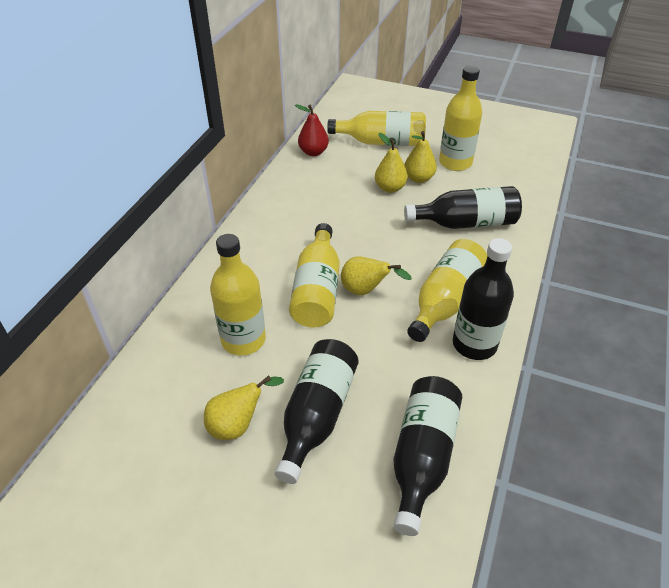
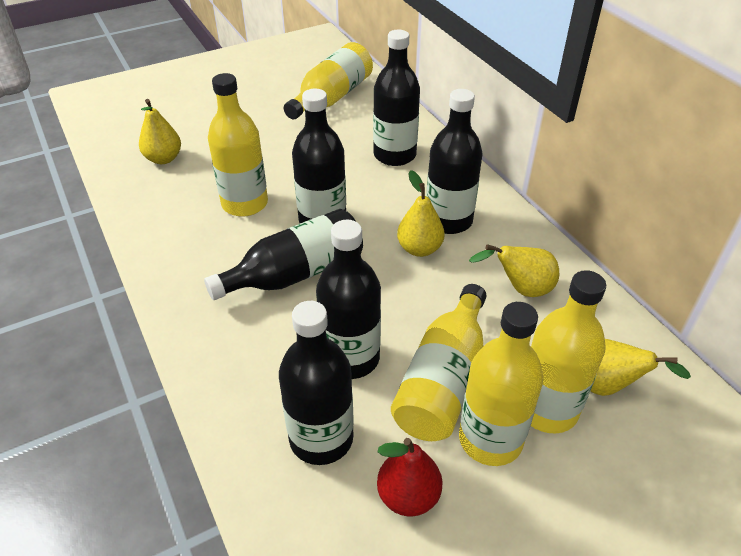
black bottle: 4 -> 6

